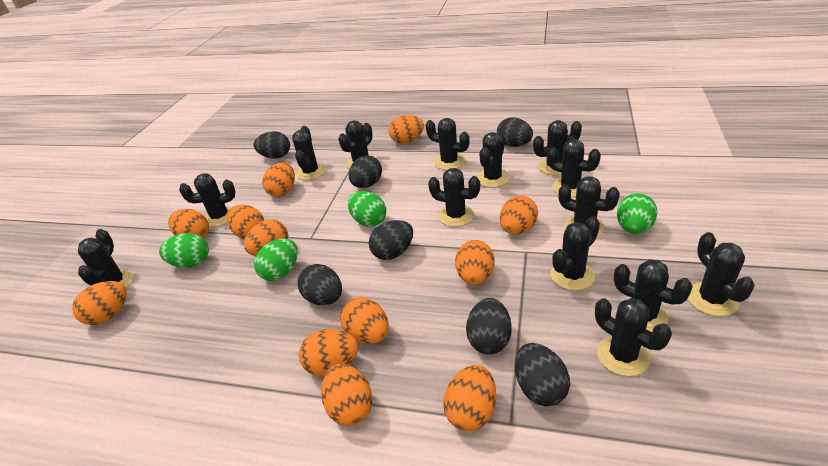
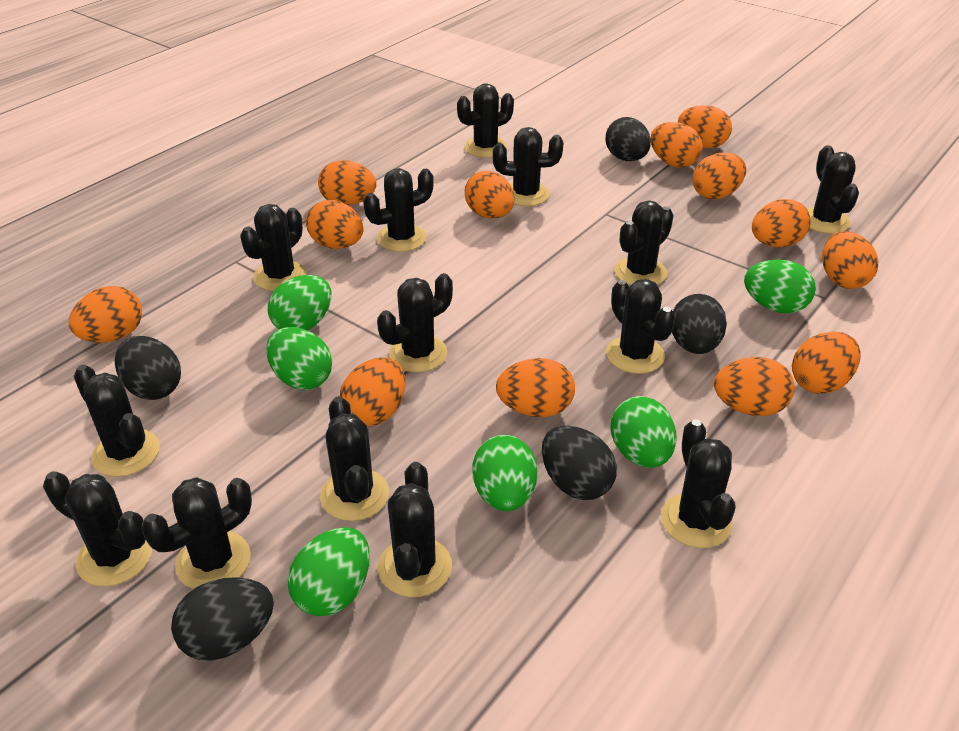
black egg: 7 -> 5
green egg: 4 -> 6
orange egg: 12 -> 13

